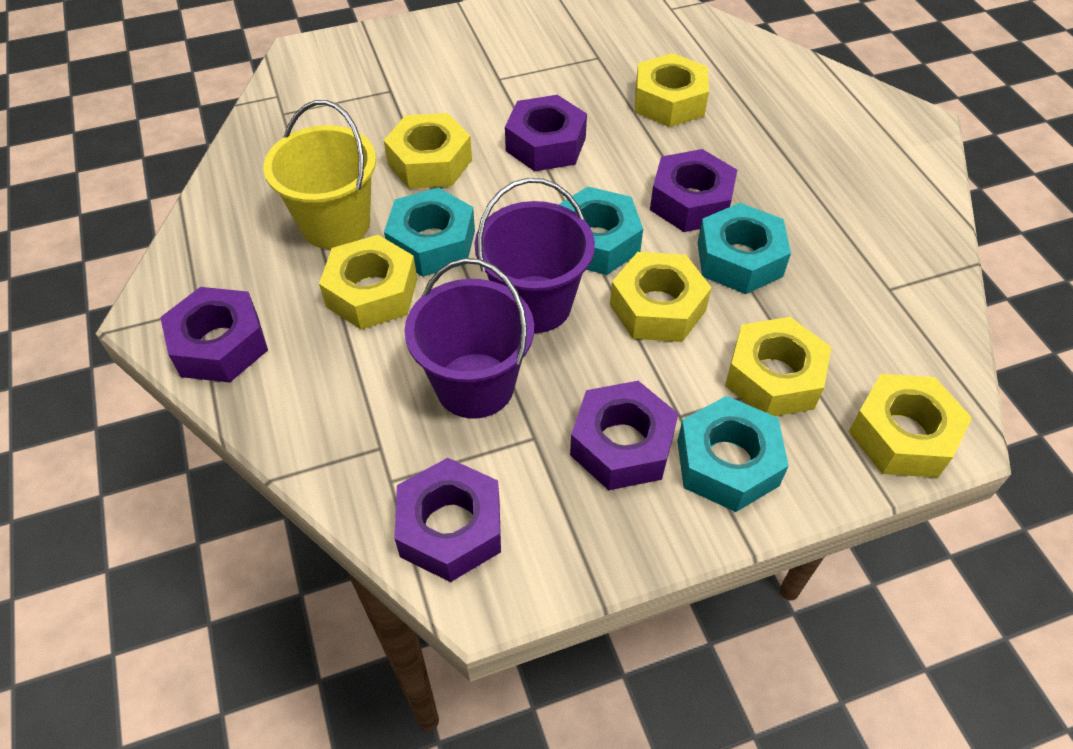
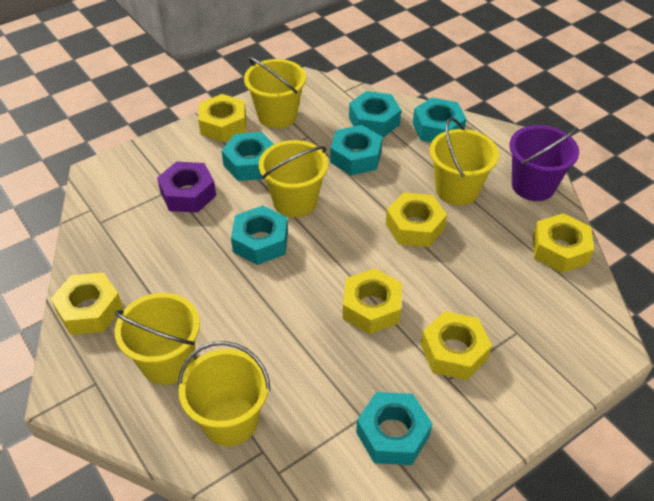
purple bucket: 2 -> 1
purple nut: 5 -> 1
turquoise nut: 4 -> 6
yellow bucket: 1 -> 5

